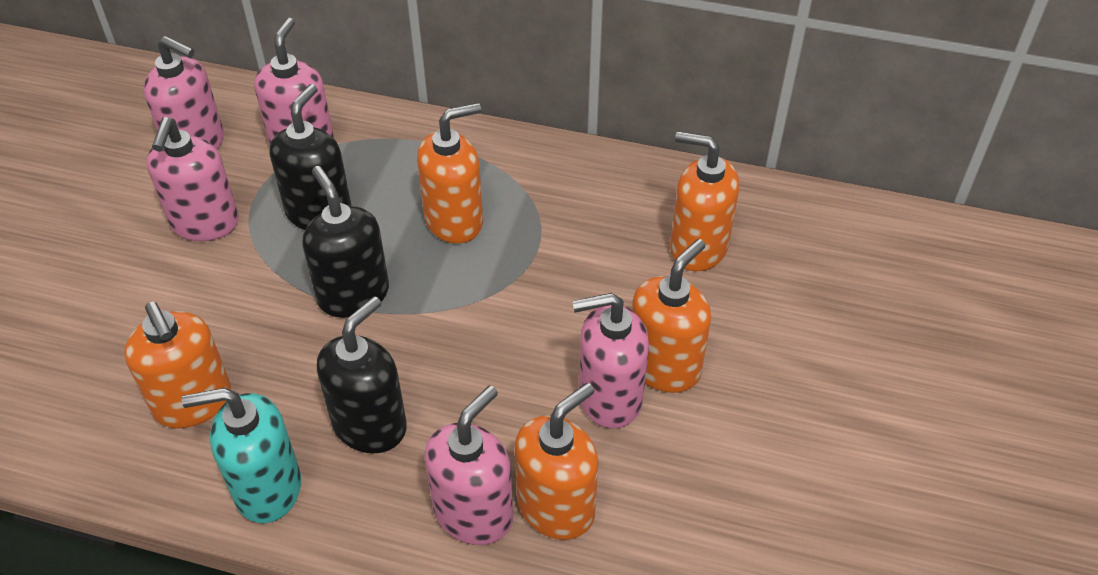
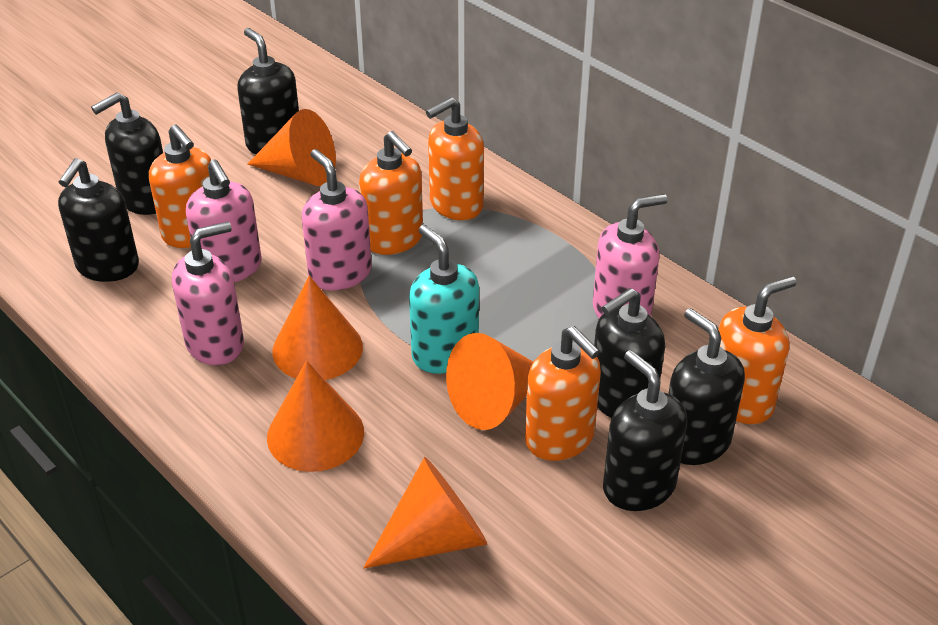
black soap dispenser: 3 -> 6
orange cone: 0 -> 5
pink soap dispenser: 5 -> 4

